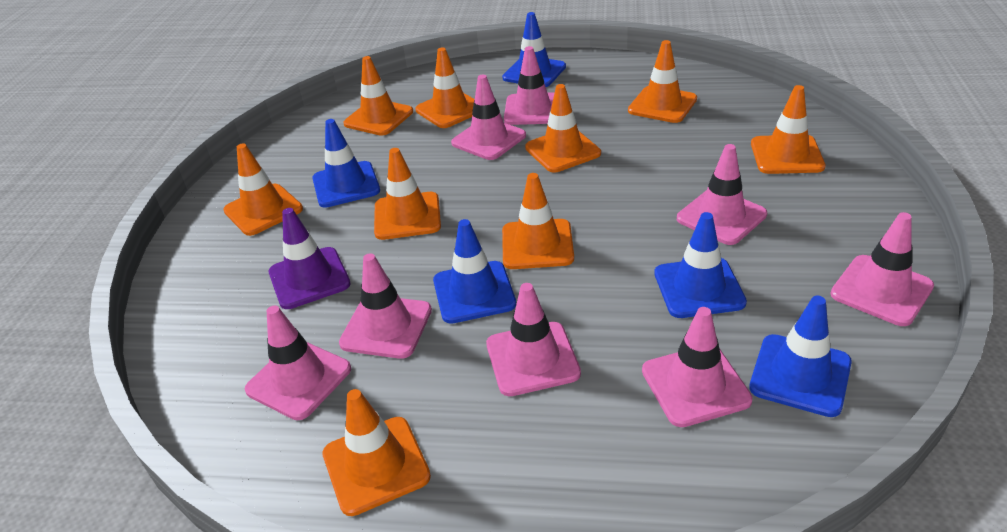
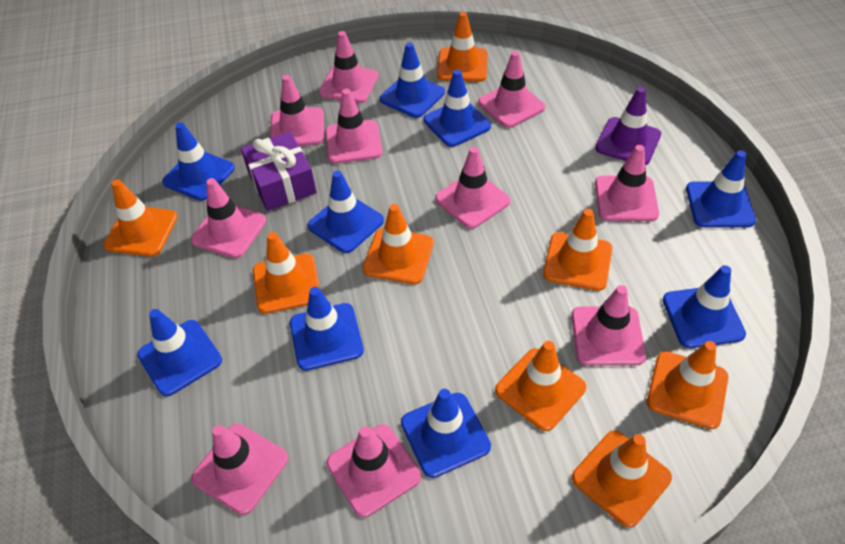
blue traffic cone: 5 -> 9
orange traffic cone: 9 -> 8
pink traffic cone: 8 -> 10
purple gift: 0 -> 1

